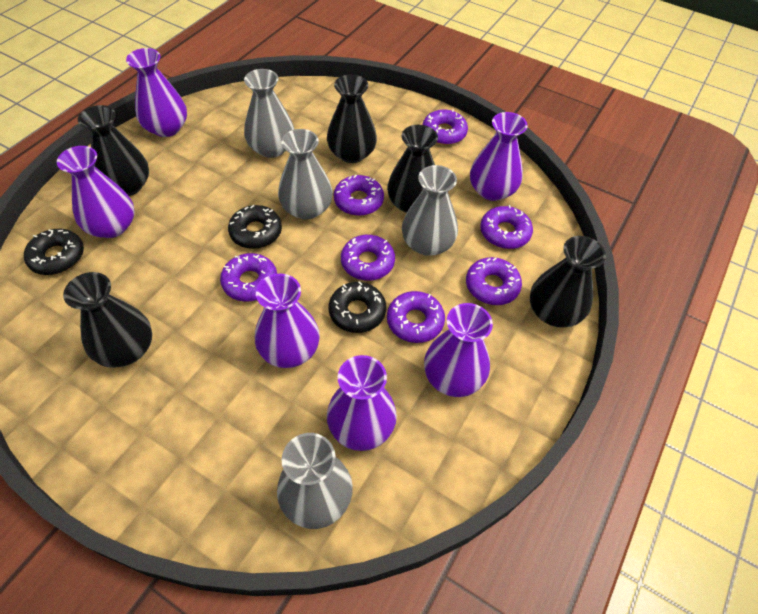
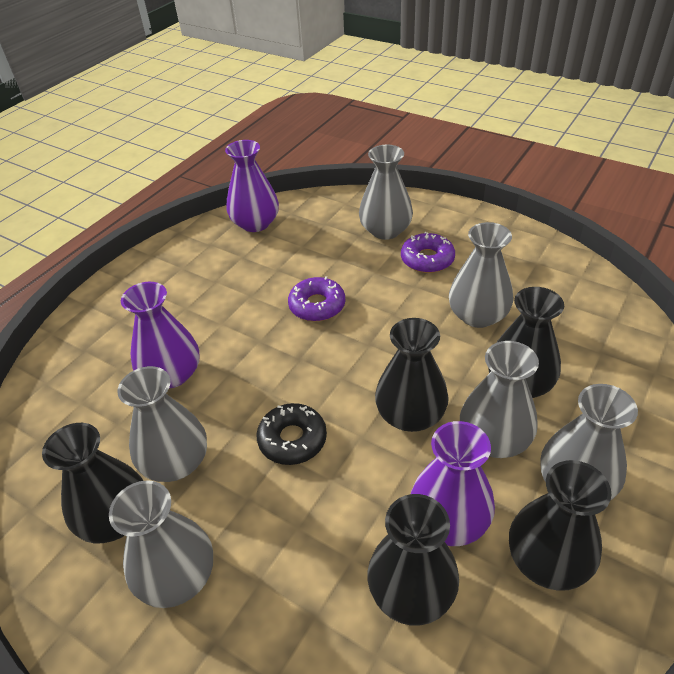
black donut: 3 -> 1
grey vase: 4 -> 6
purple donut: 7 -> 2
purple vase: 6 -> 3

